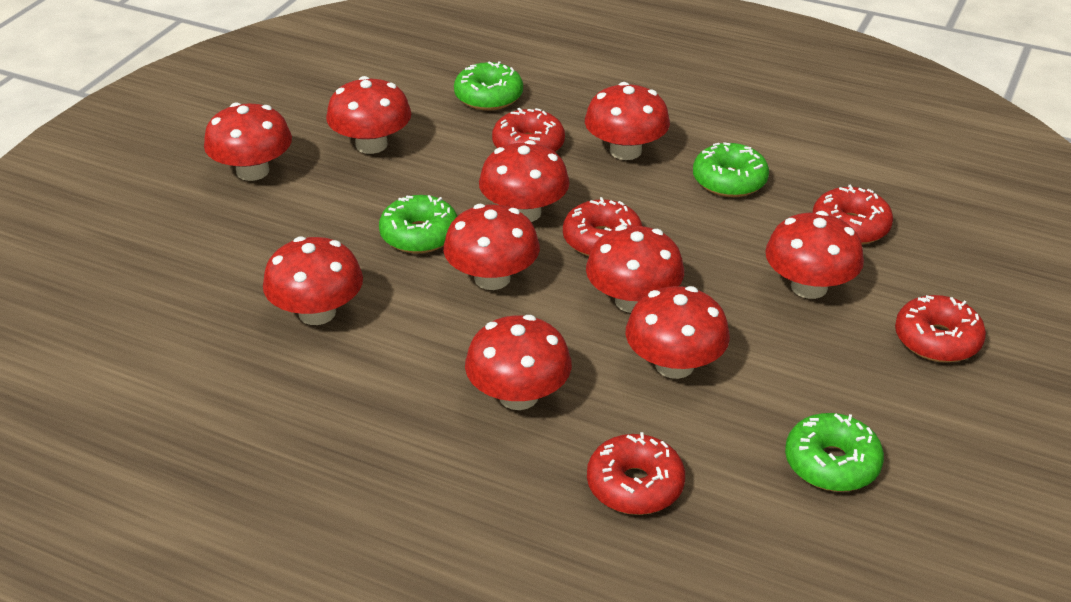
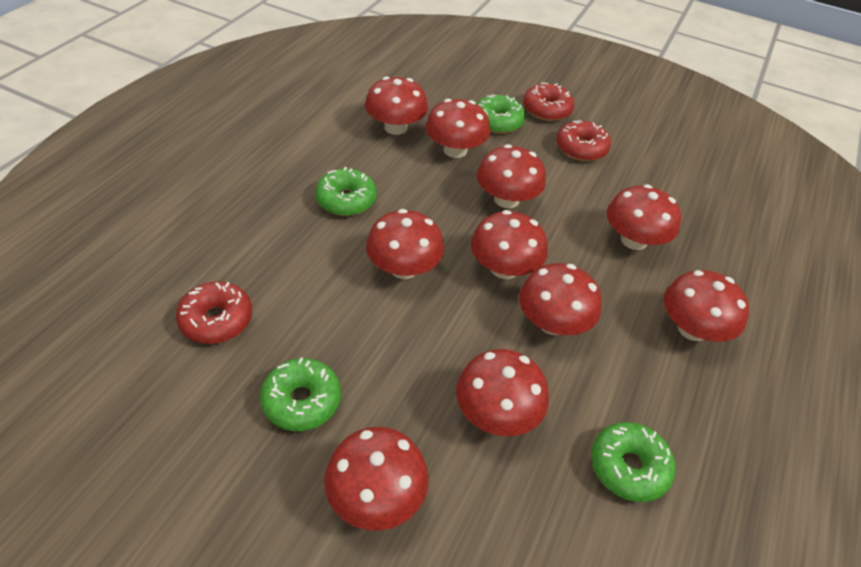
red donut: 5 -> 3

